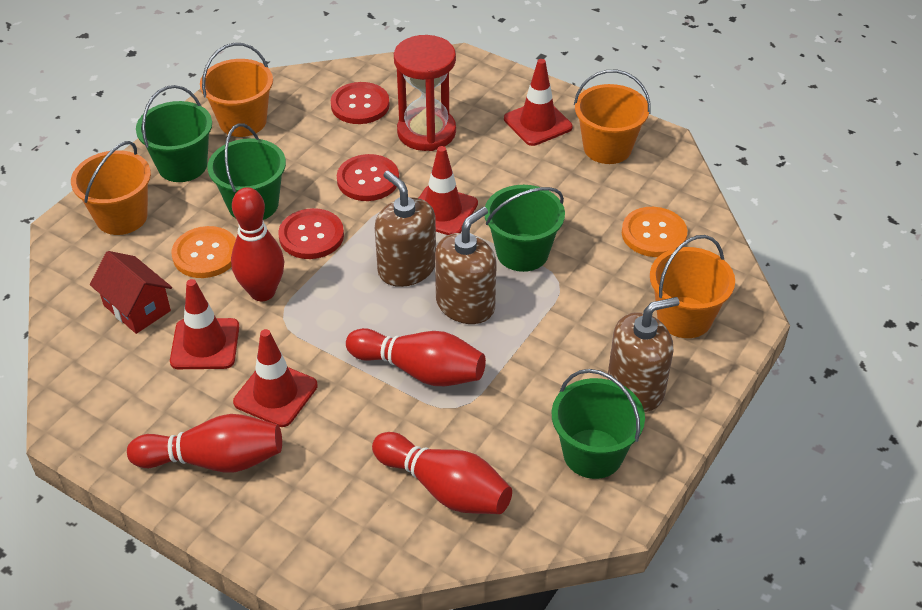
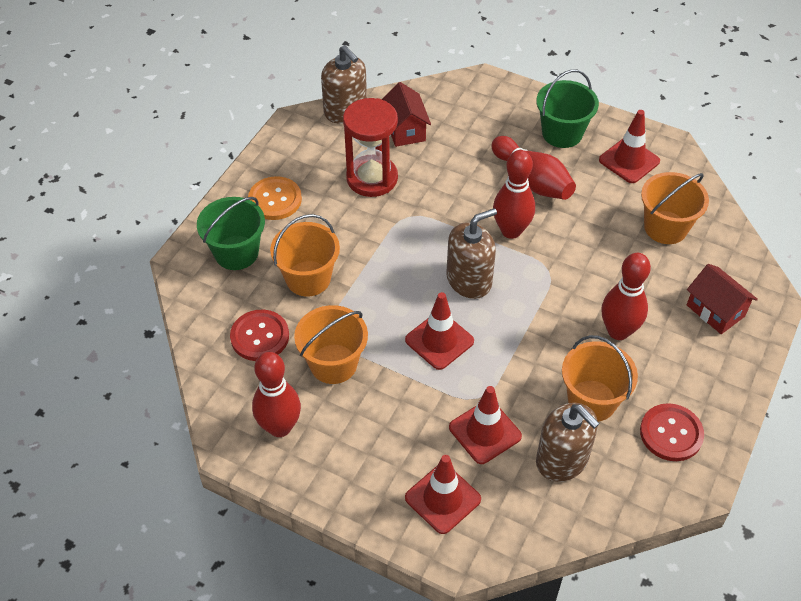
green bucket: 4 -> 2
orange button: 2 -> 1
red button: 3 -> 2
red house: 1 -> 2

